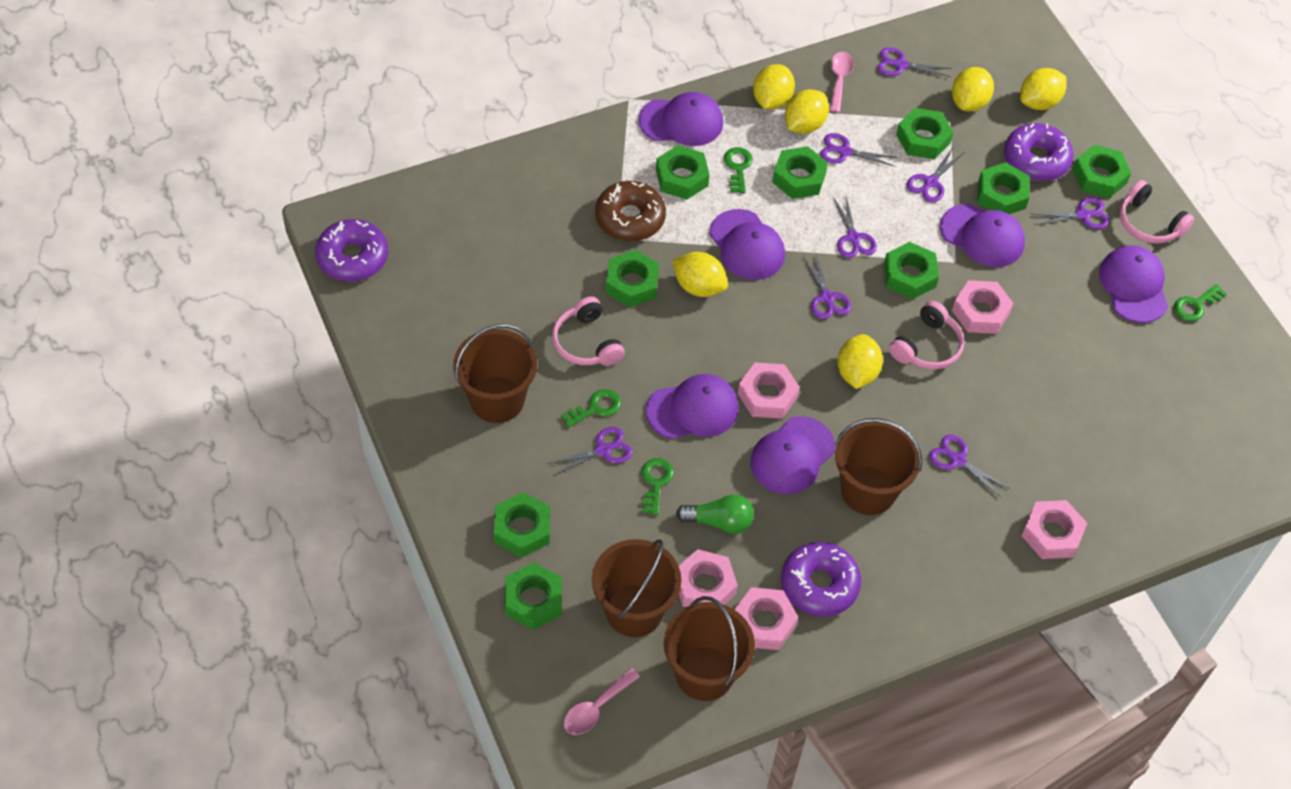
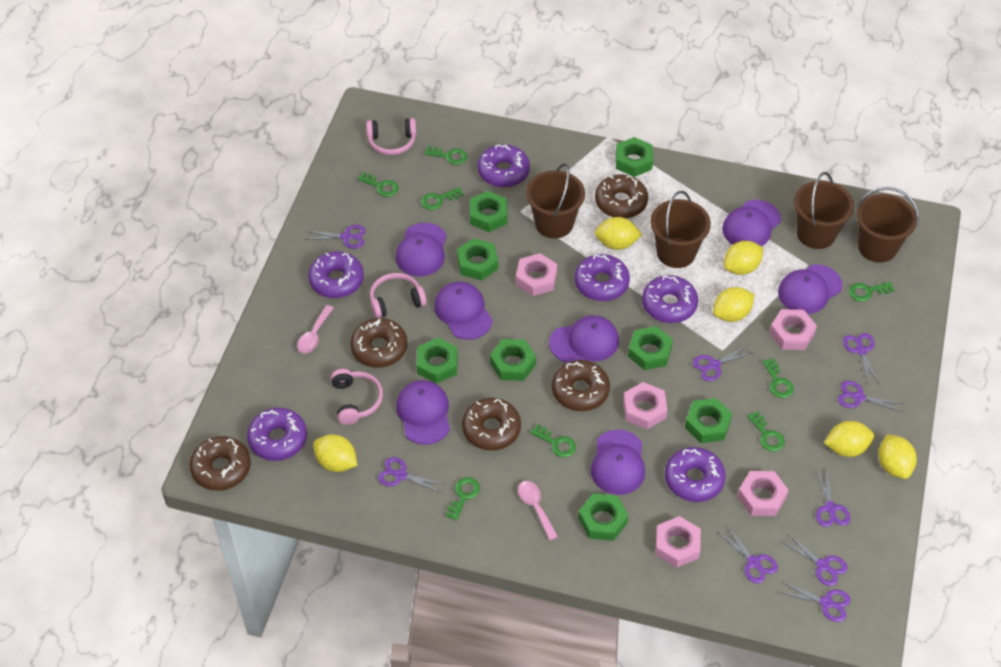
brown donut: 1 -> 5
green key: 4 -> 8
green light bulb: 1 -> 0
green nut: 9 -> 8
purple cap: 6 -> 7
purple donut: 3 -> 6
purple scissors: 8 -> 9

